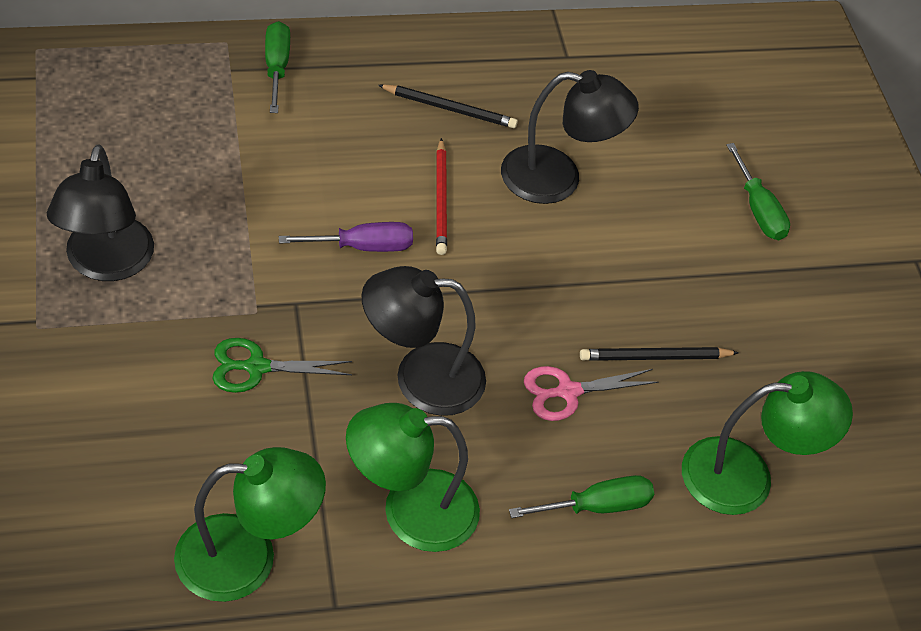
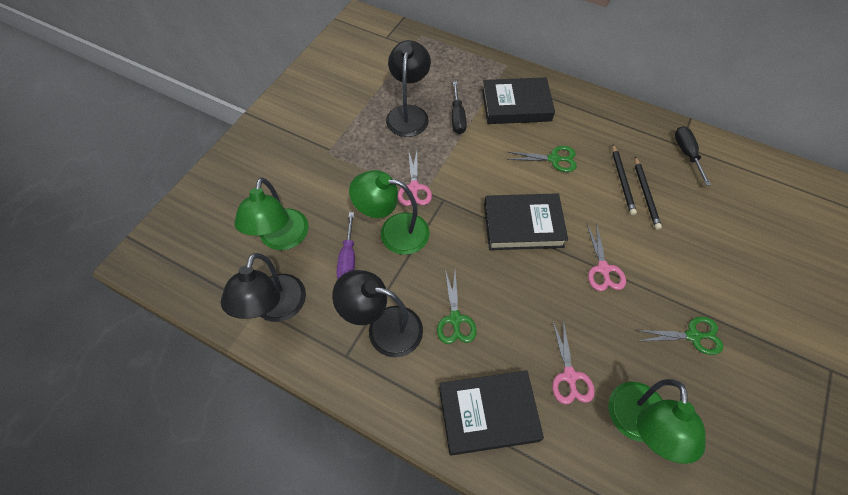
black book: 0 -> 3
black screwdriver: 0 -> 2
green scissors: 1 -> 3
green screwdriver: 3 -> 0
pink scissors: 1 -> 3
red pencil: 1 -> 0

